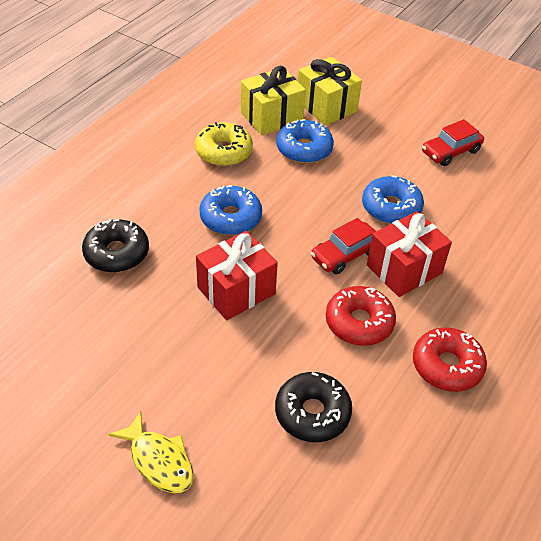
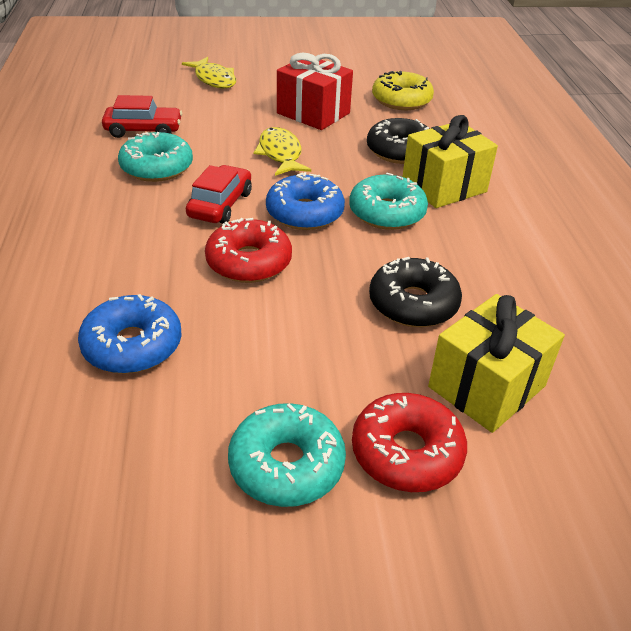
blue donut: 3 -> 2
red gift: 2 -> 1
turquoise donut: 0 -> 3
yellow fish: 1 -> 2

